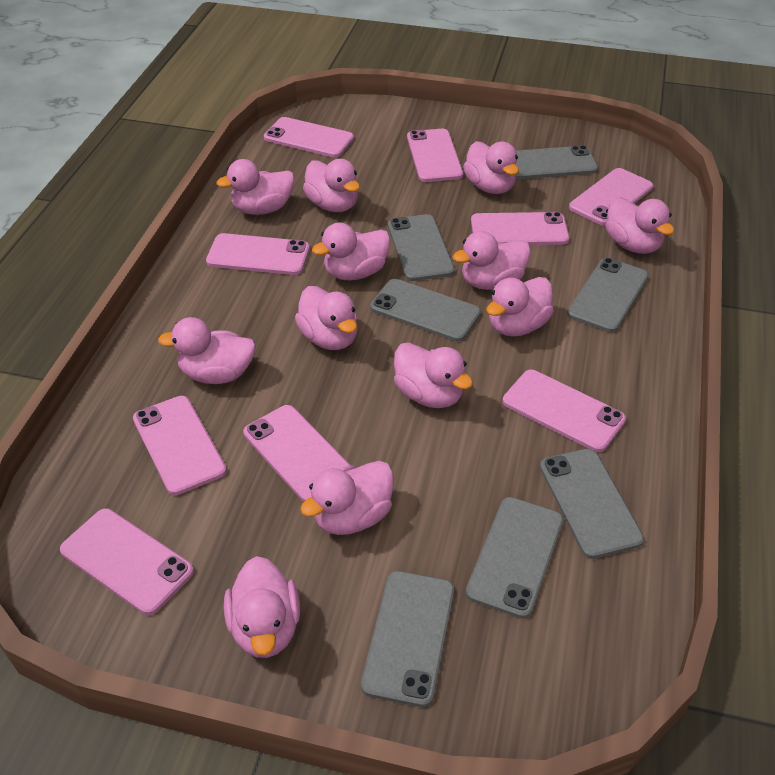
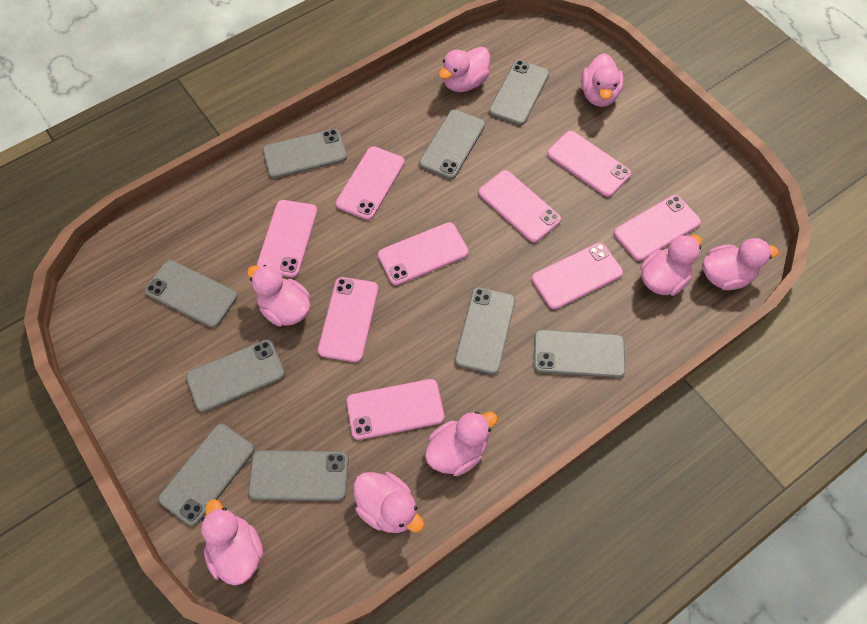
grey phone: 7 -> 9
pink duck: 12 -> 8

